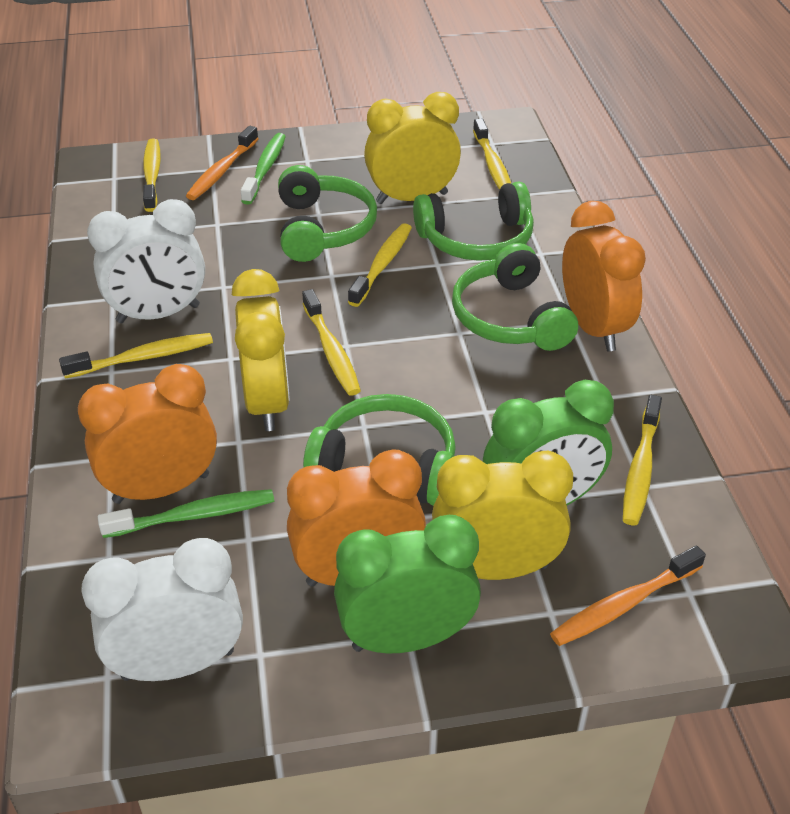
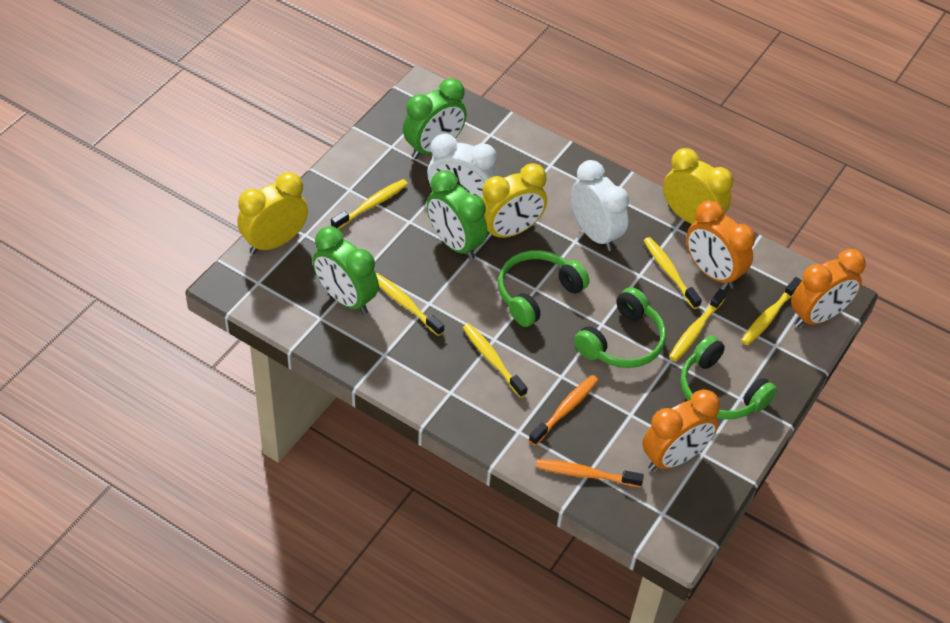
green clock: 2 -> 3
green headphones: 4 -> 3
green toothbrush: 2 -> 0

